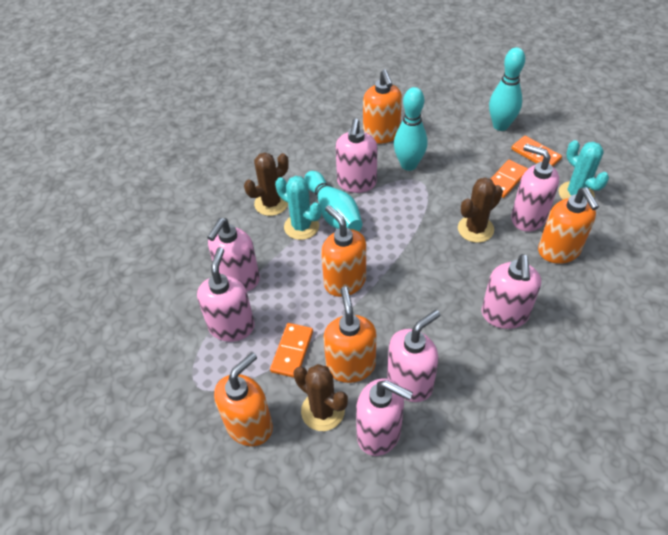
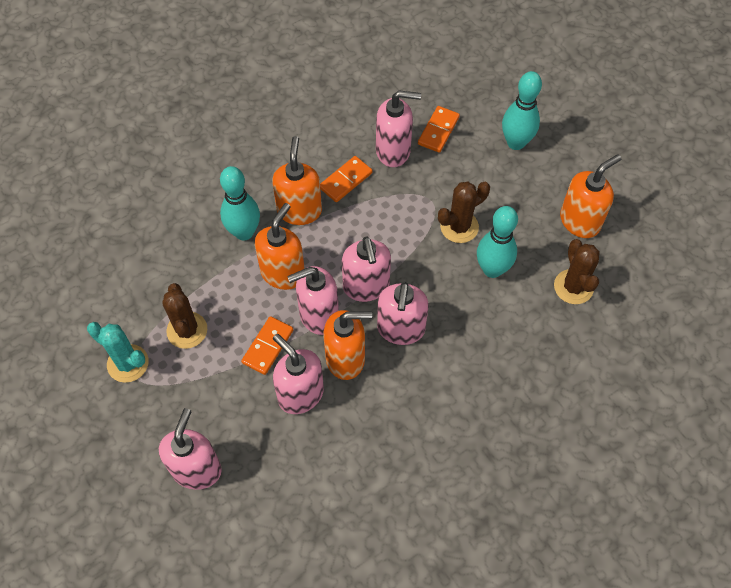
orange soap dispenser: 5 -> 4
pink soap dispenser: 7 -> 6
turquoise cactus: 2 -> 1

